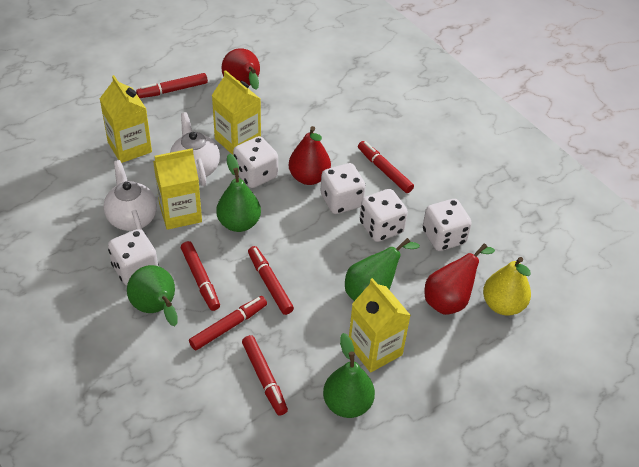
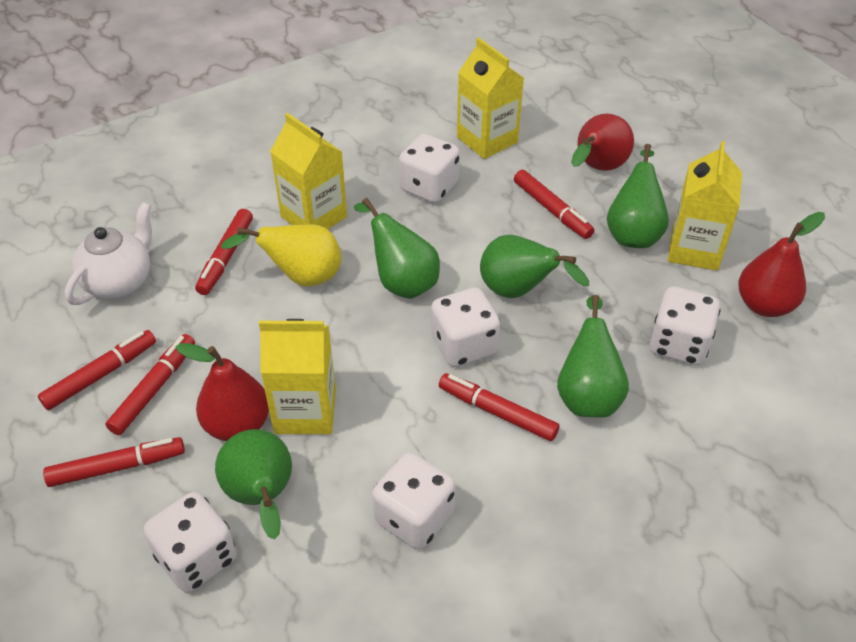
green pear: 4 -> 5
white teapot: 2 -> 1

